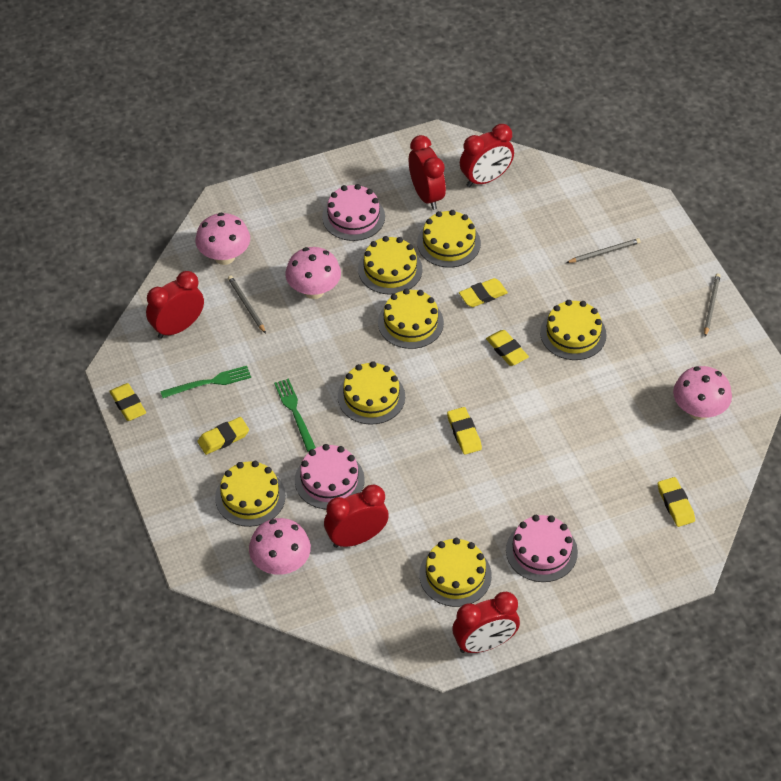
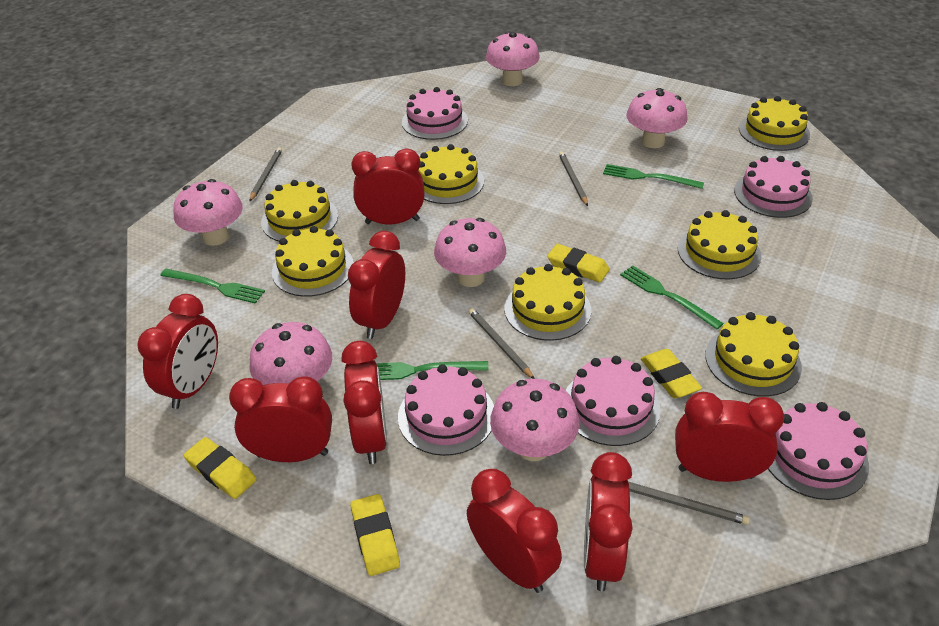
green fork: 2 -> 4
grey pencil: 3 -> 4
pink cake: 3 -> 5
pink mushroom: 4 -> 6
red clock: 5 -> 8
yellow eraser: 6 -> 4

